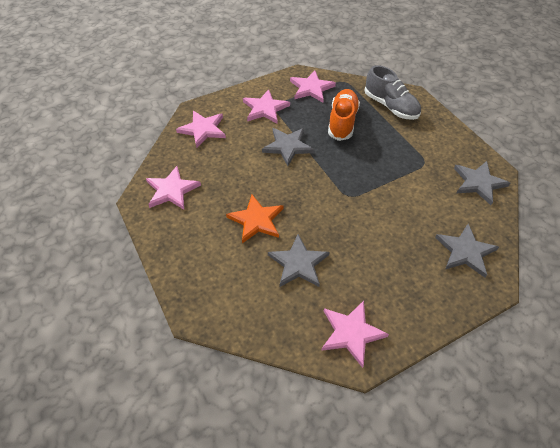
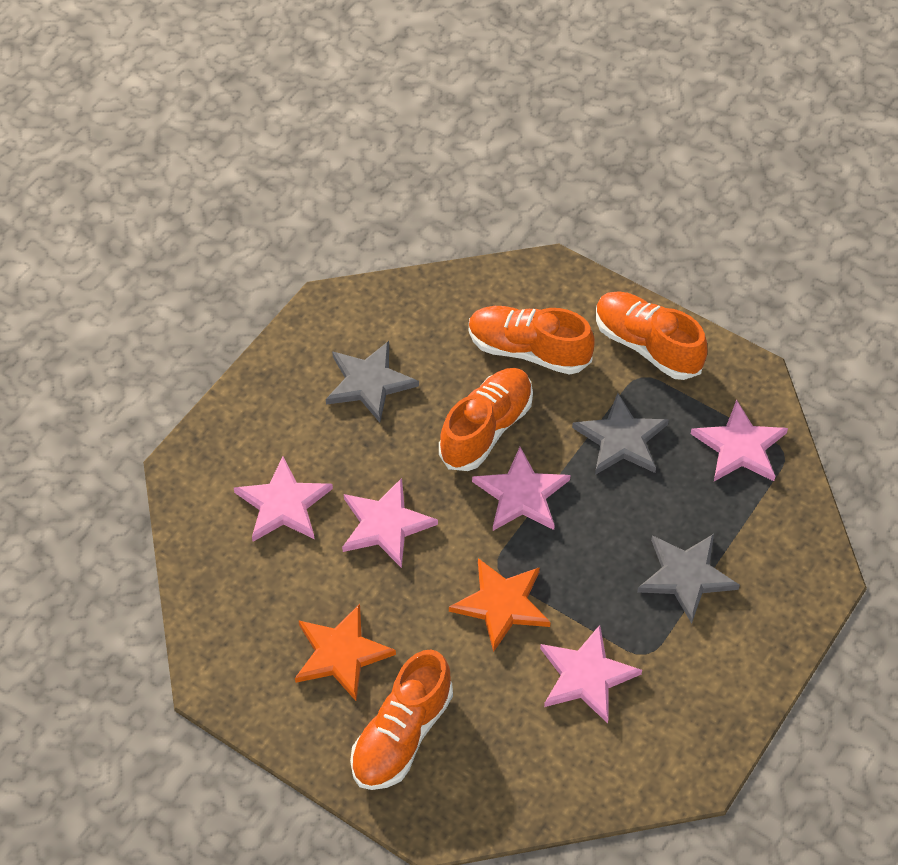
grey shoe: 1 -> 0
grey star: 4 -> 3
orange shoe: 1 -> 4
orange star: 1 -> 2

